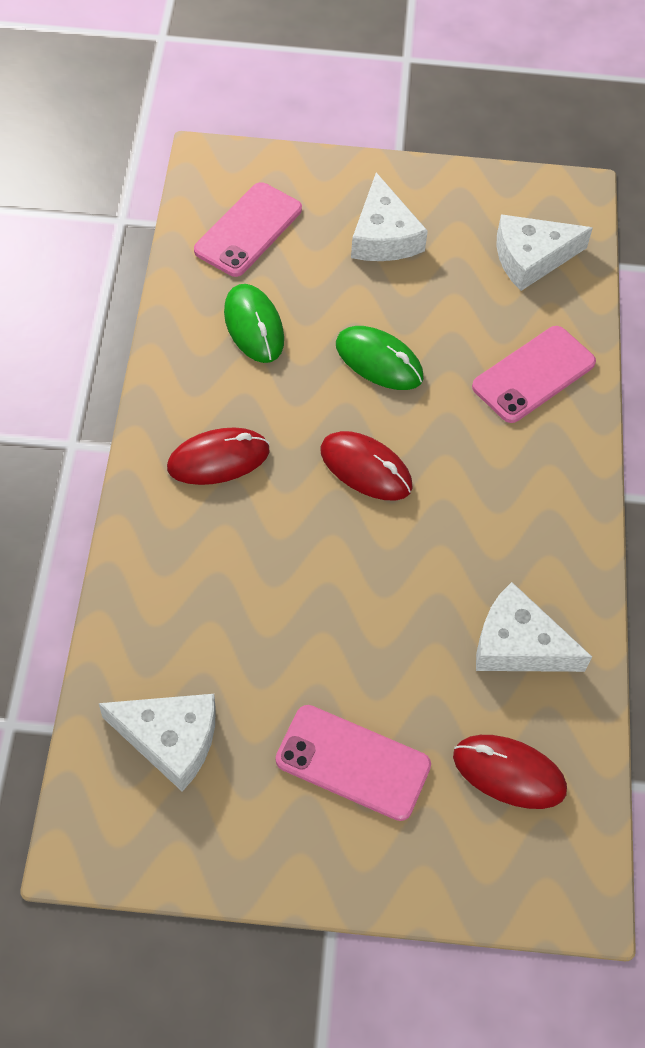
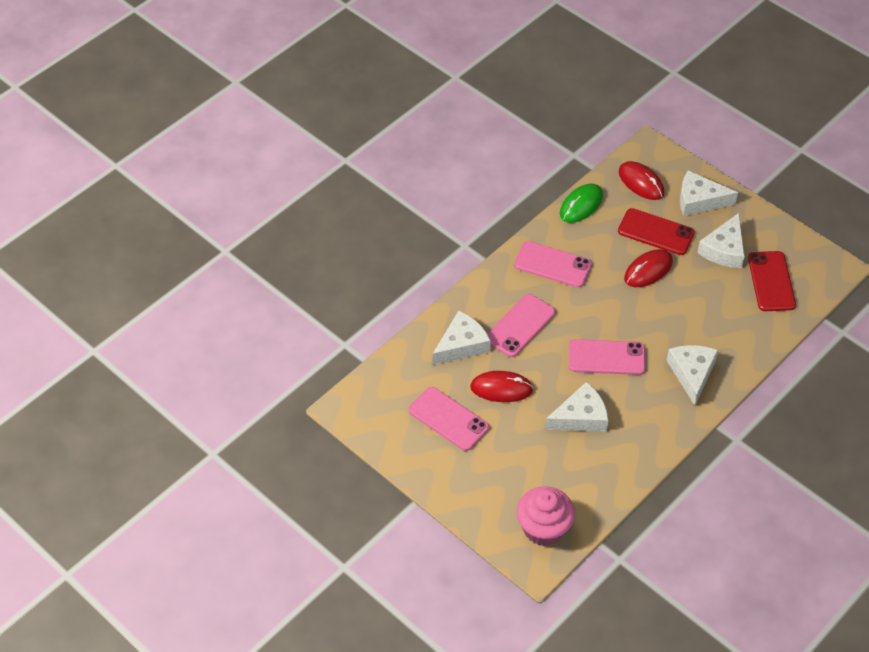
green mouse: 2 -> 1
pink cupcake: 0 -> 1
pink phone: 3 -> 4
red phone: 0 -> 2
white cheese: 4 -> 5

